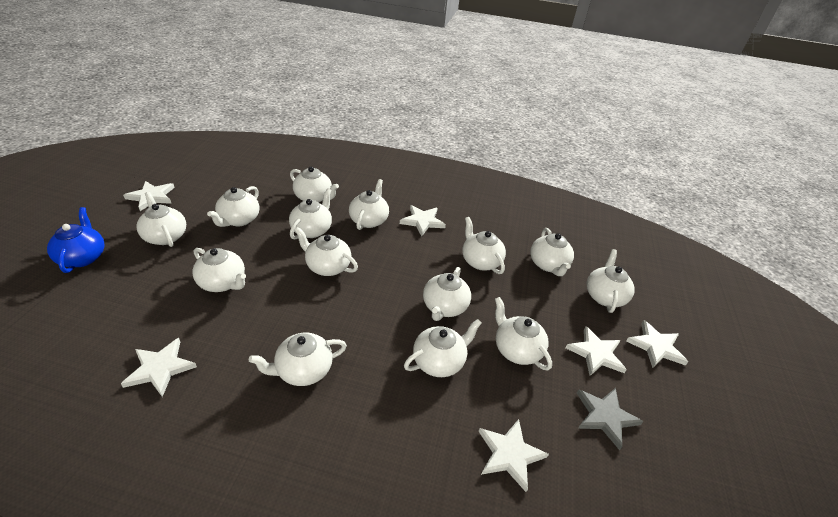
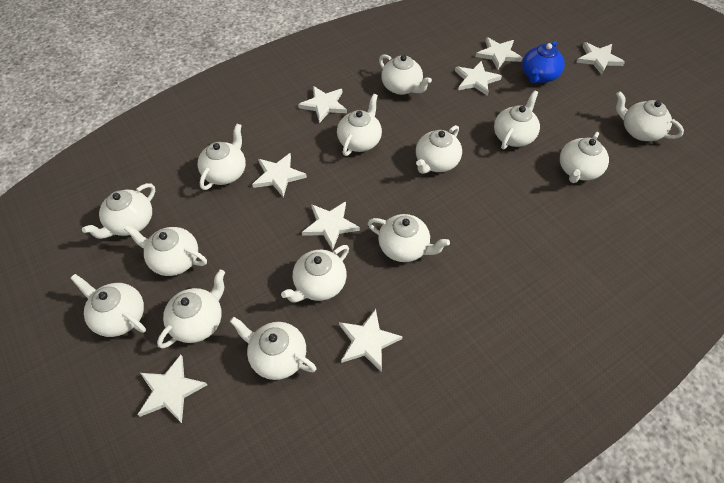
grey star: 1 -> 0
white star: 6 -> 8

